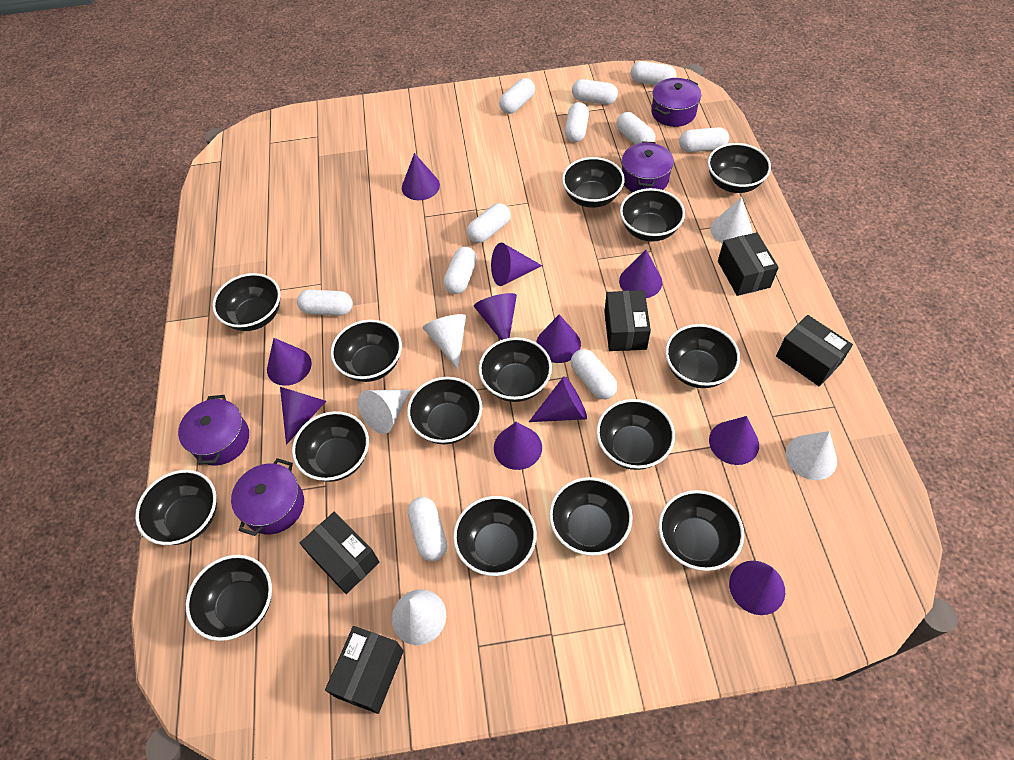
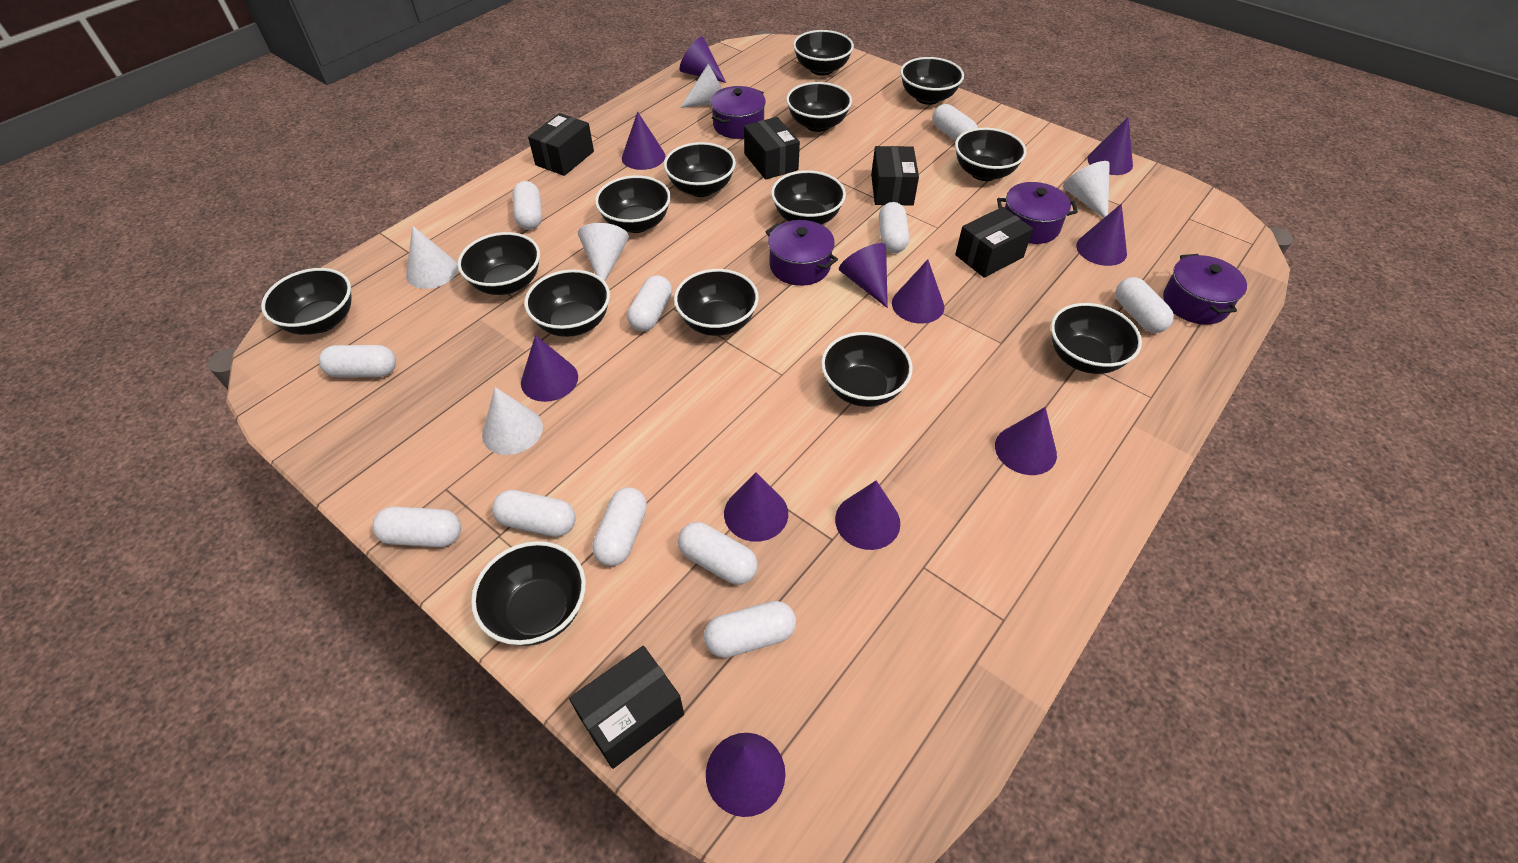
black bowl: 15 -> 14

